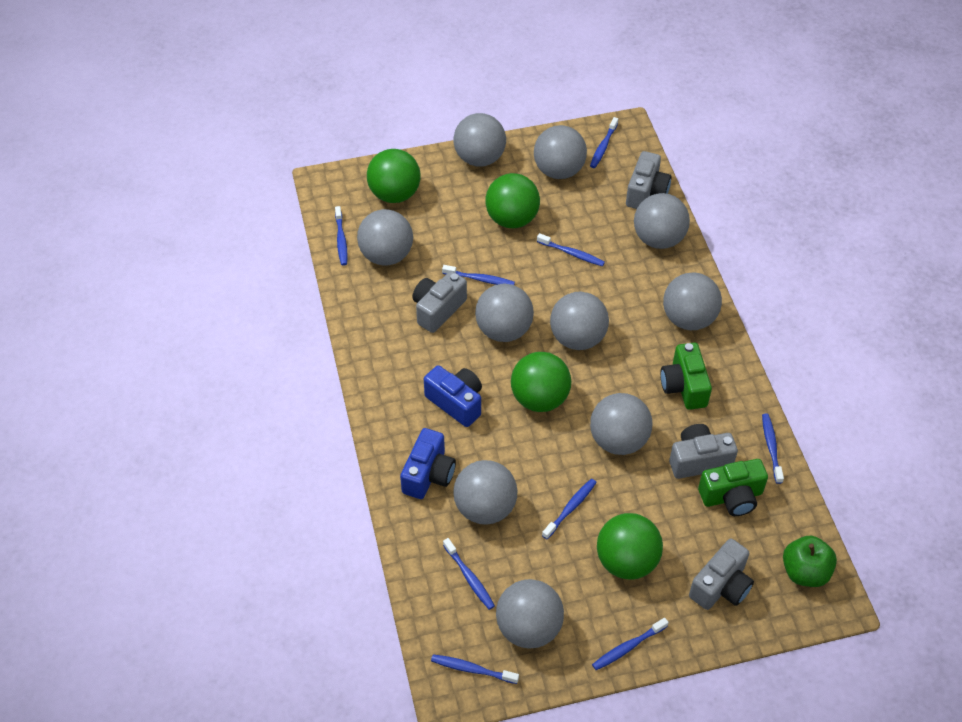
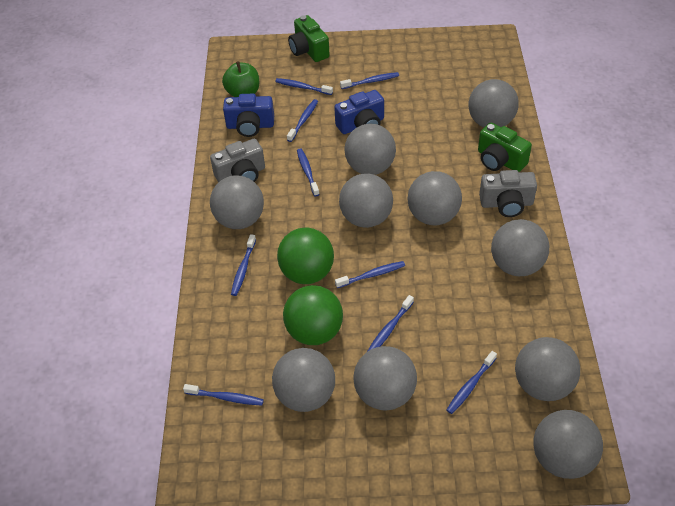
green ball: 4 -> 2
grey camera: 4 -> 2

